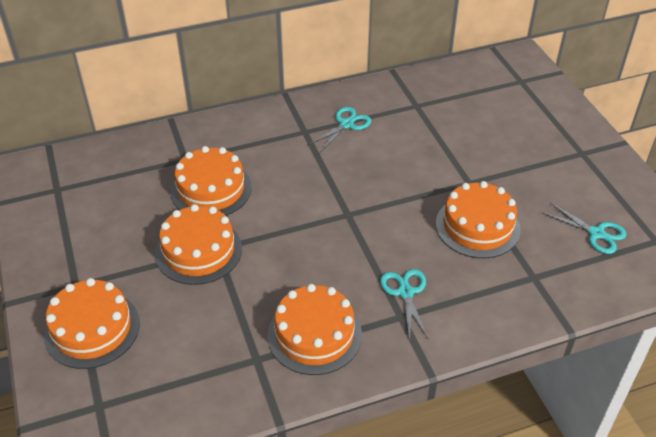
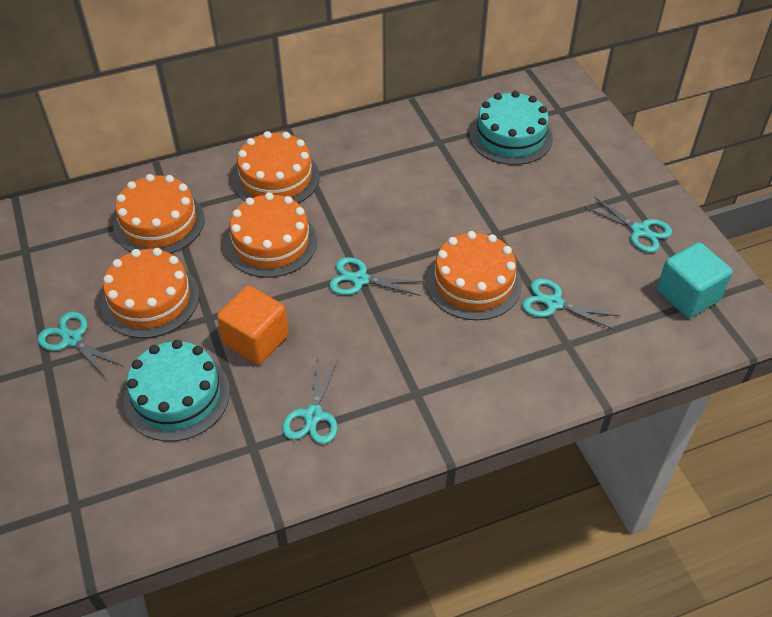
orange cube: 0 -> 1
turquoise cake: 0 -> 2
turquoise cube: 0 -> 1
turquoise scissors: 3 -> 5

